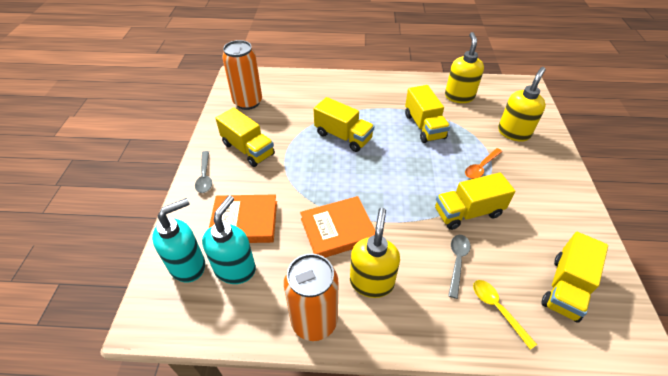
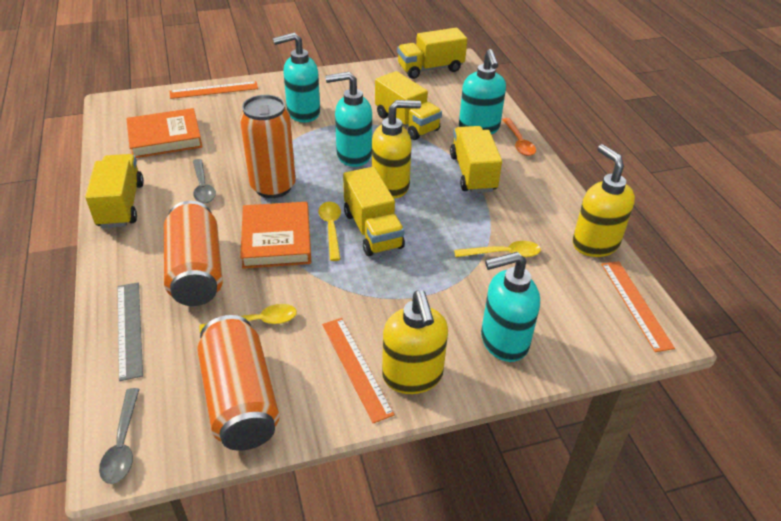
grey ruler: 0 -> 1
orange can: 2 -> 3
orange ruler: 0 -> 3
turquoise soap dispenser: 2 -> 4
yellow spoon: 1 -> 3

